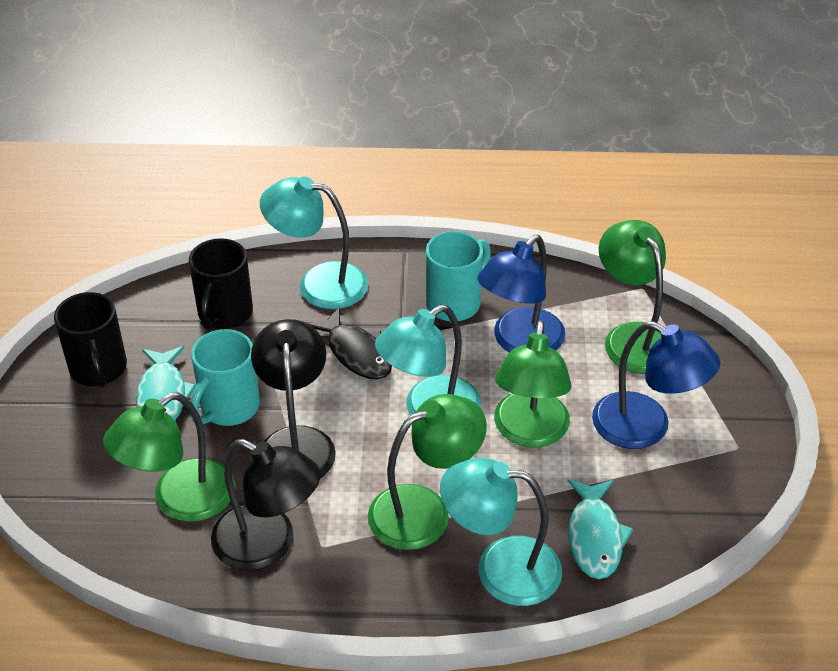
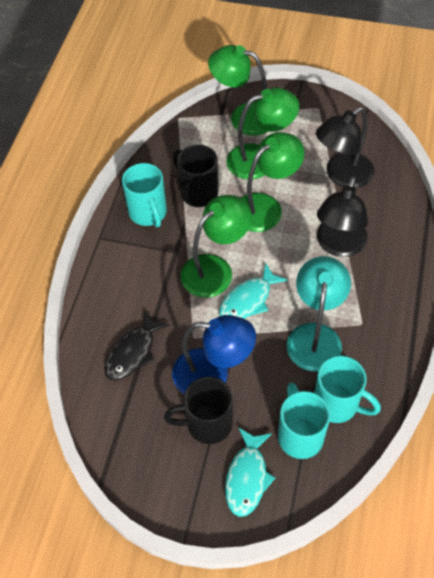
blue lamp: 2 -> 1
turquoise lamp: 3 -> 1
turquoise mug: 2 -> 3

